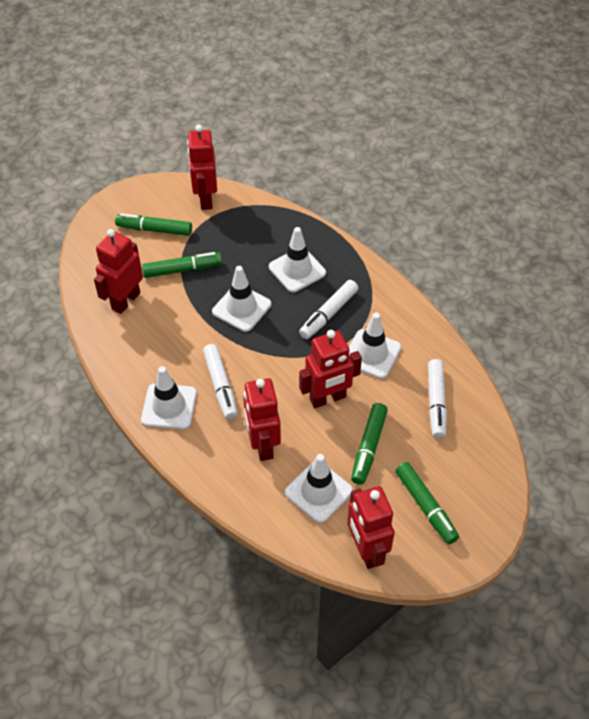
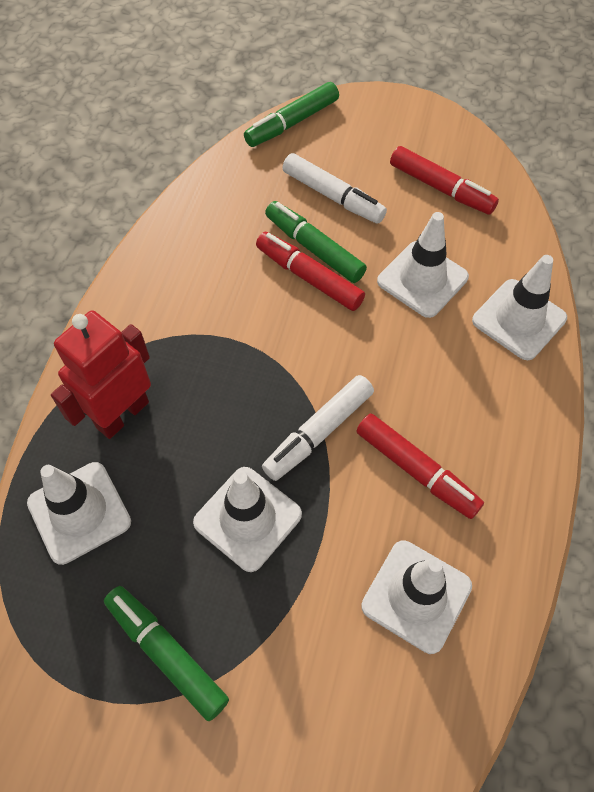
green marker: 4 -> 3
red marker: 0 -> 3
red robot: 5 -> 1
white marker: 3 -> 2

